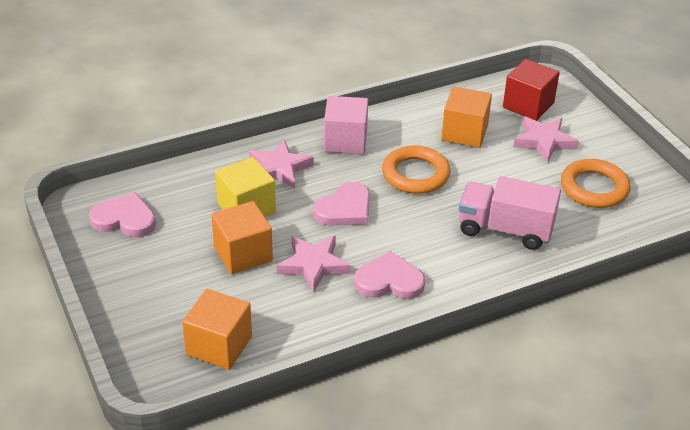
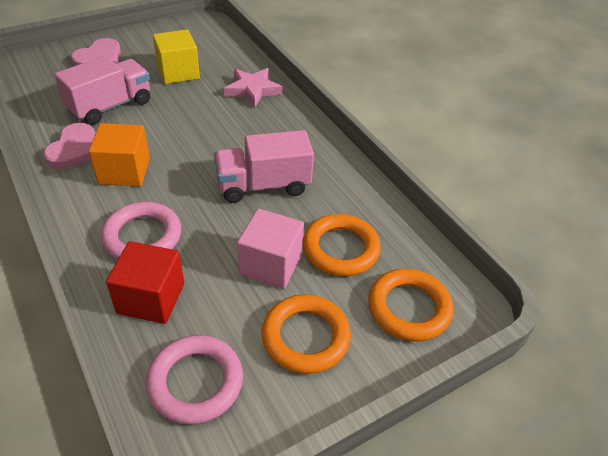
orange cube: 3 -> 1
orange ring: 2 -> 3
pink heart: 3 -> 2
pink ring: 0 -> 2
pink star: 3 -> 1
pink truck: 1 -> 2

